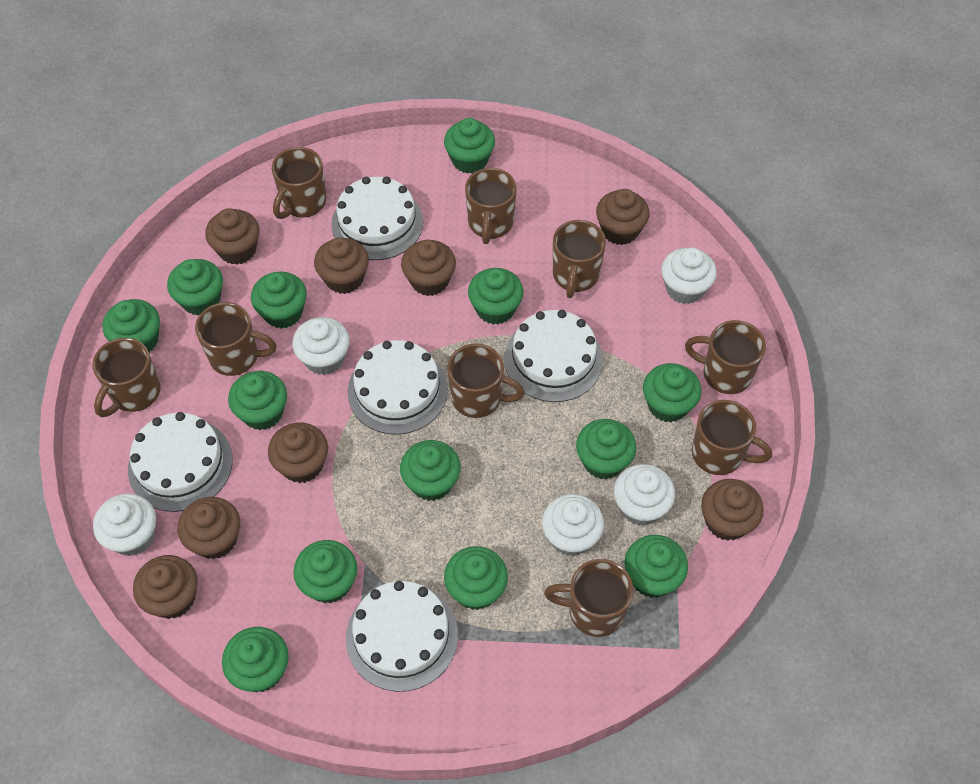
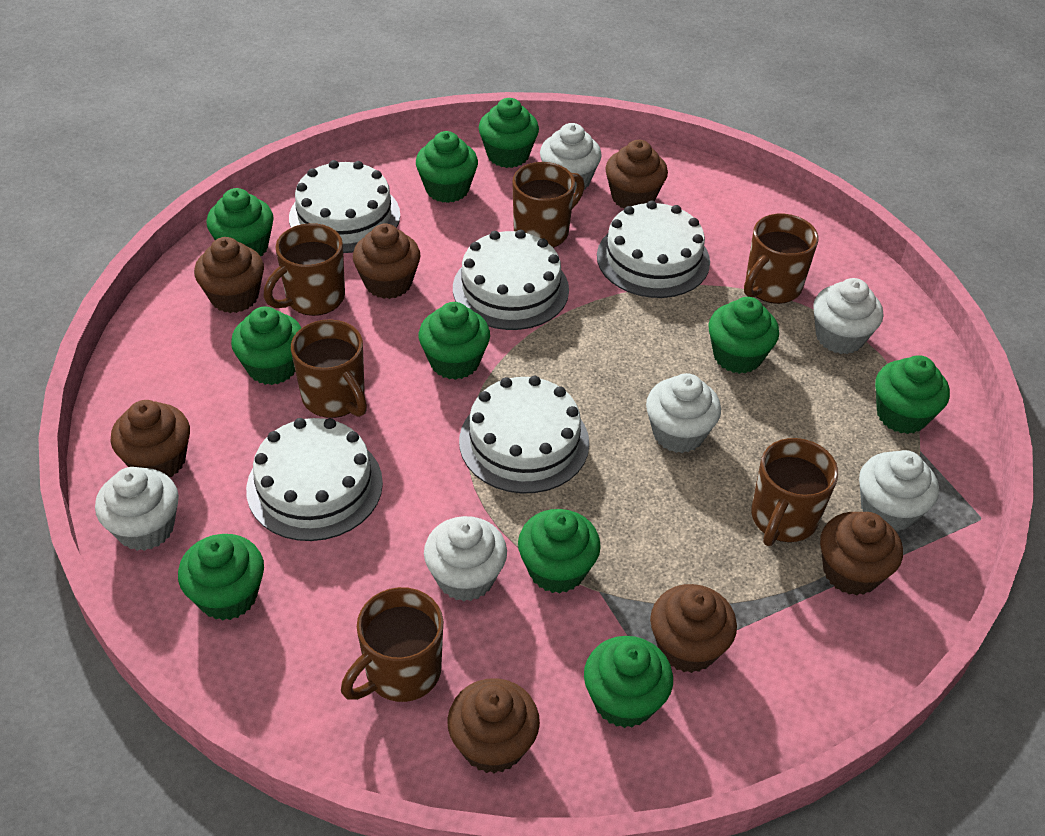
brown cupcake: 8 -> 7
brown mug: 9 -> 6
green cupcake: 13 -> 10
white cupcake: 5 -> 6

